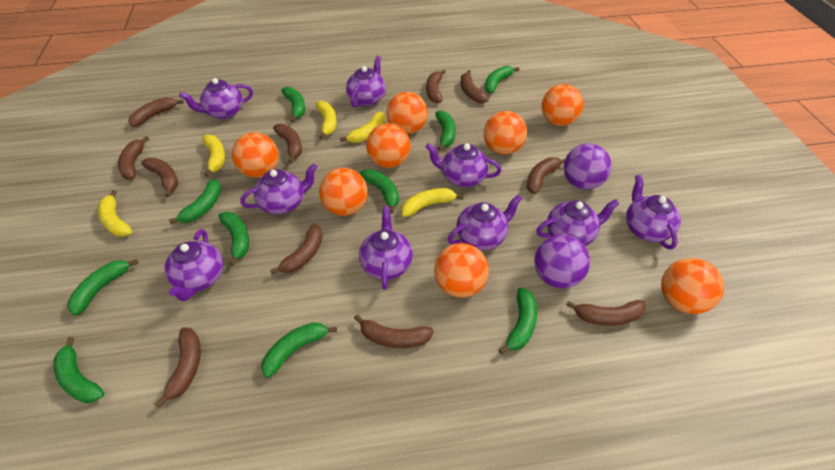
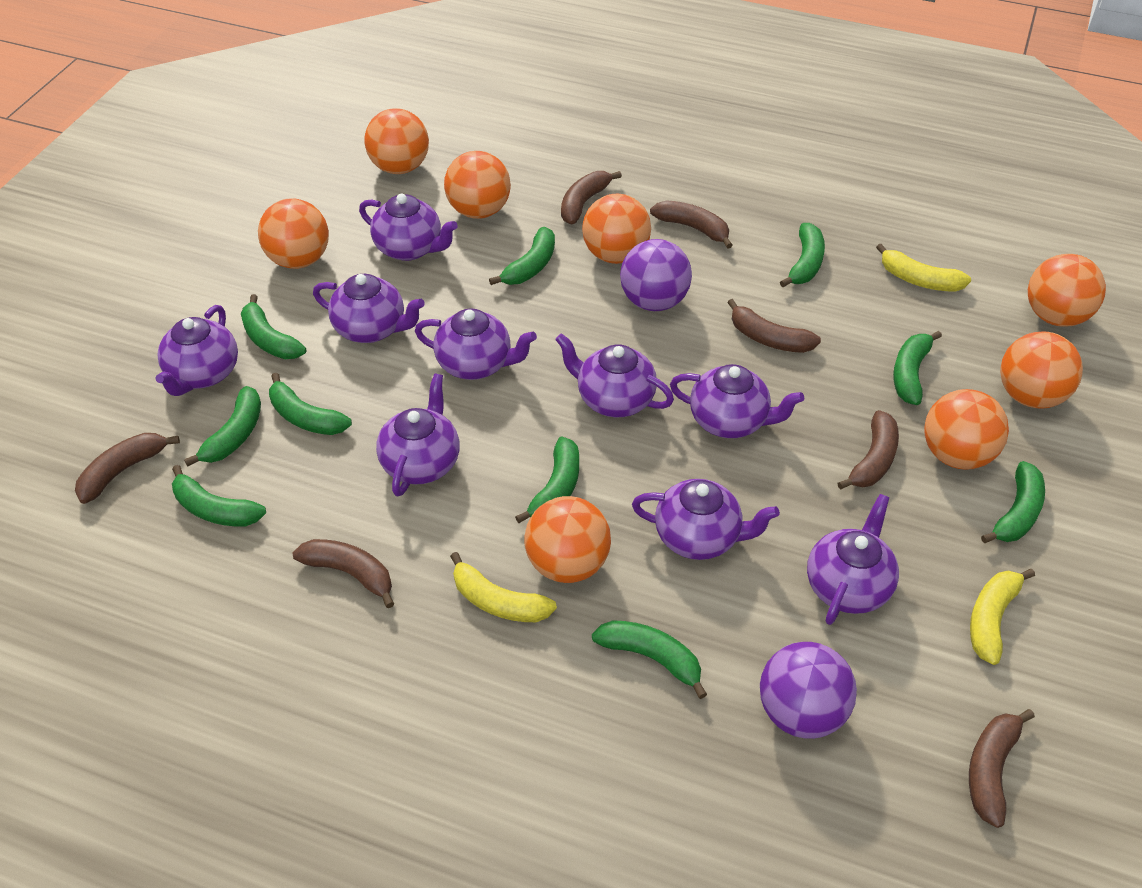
brown banana: 11 -> 7
yellow banana: 5 -> 3

